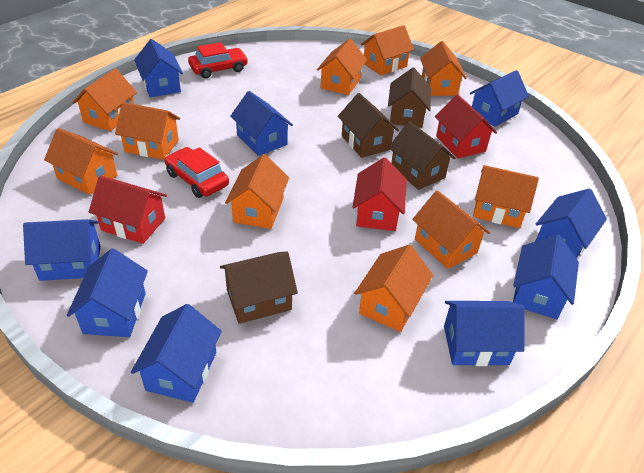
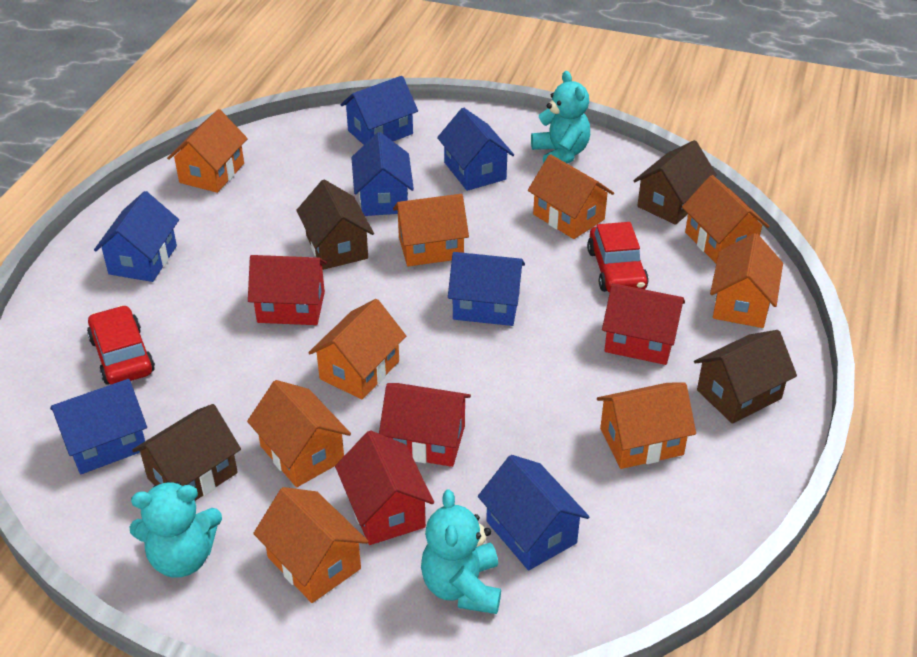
blue house: 9 -> 7
orange house: 10 -> 9
red house: 3 -> 4
turquoise teddy bear: 0 -> 3

